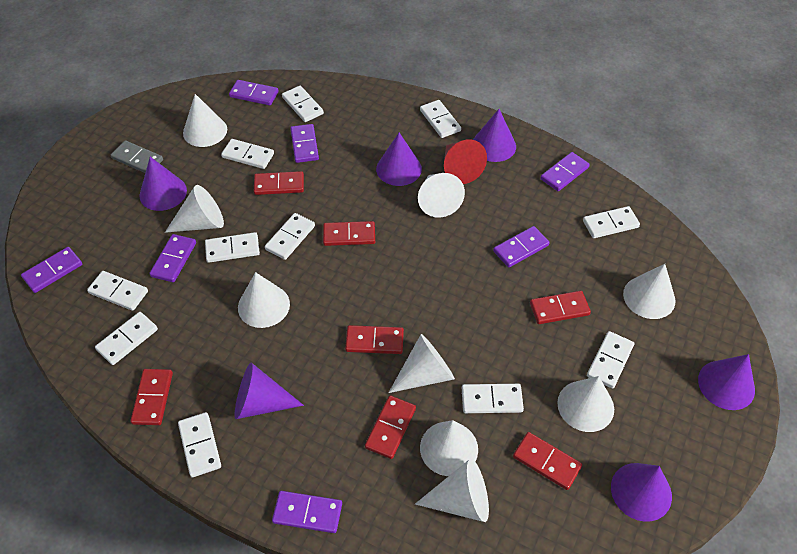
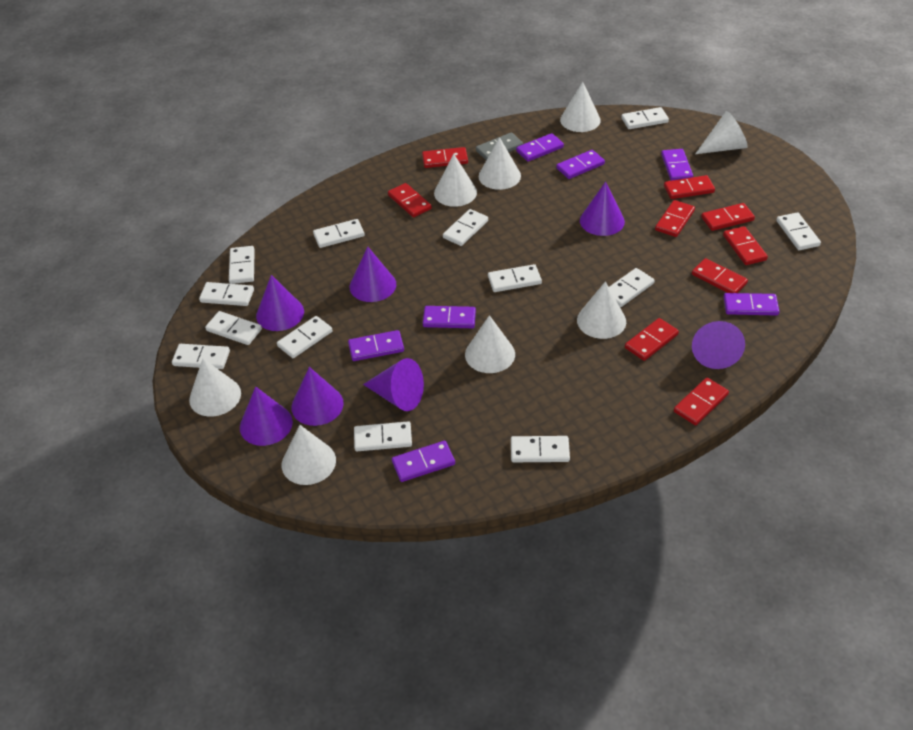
purple cone: 6 -> 7
red cone: 1 -> 0
red domino: 7 -> 9
white cone: 9 -> 8
white domino: 11 -> 13

